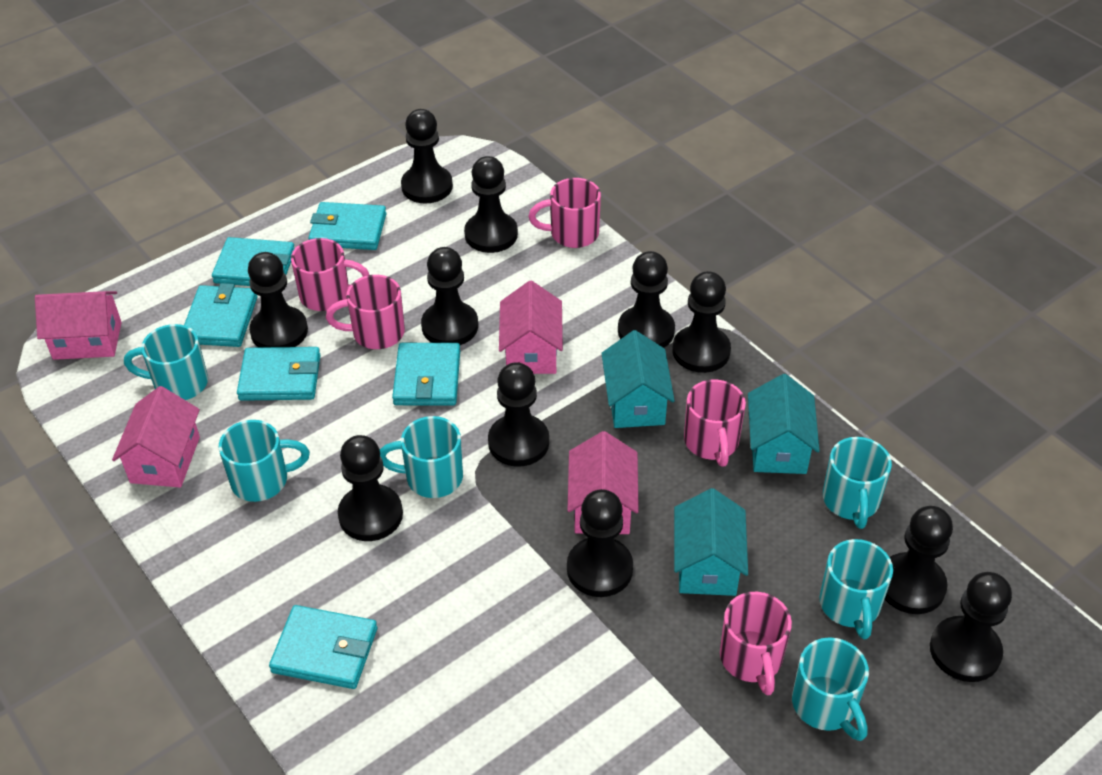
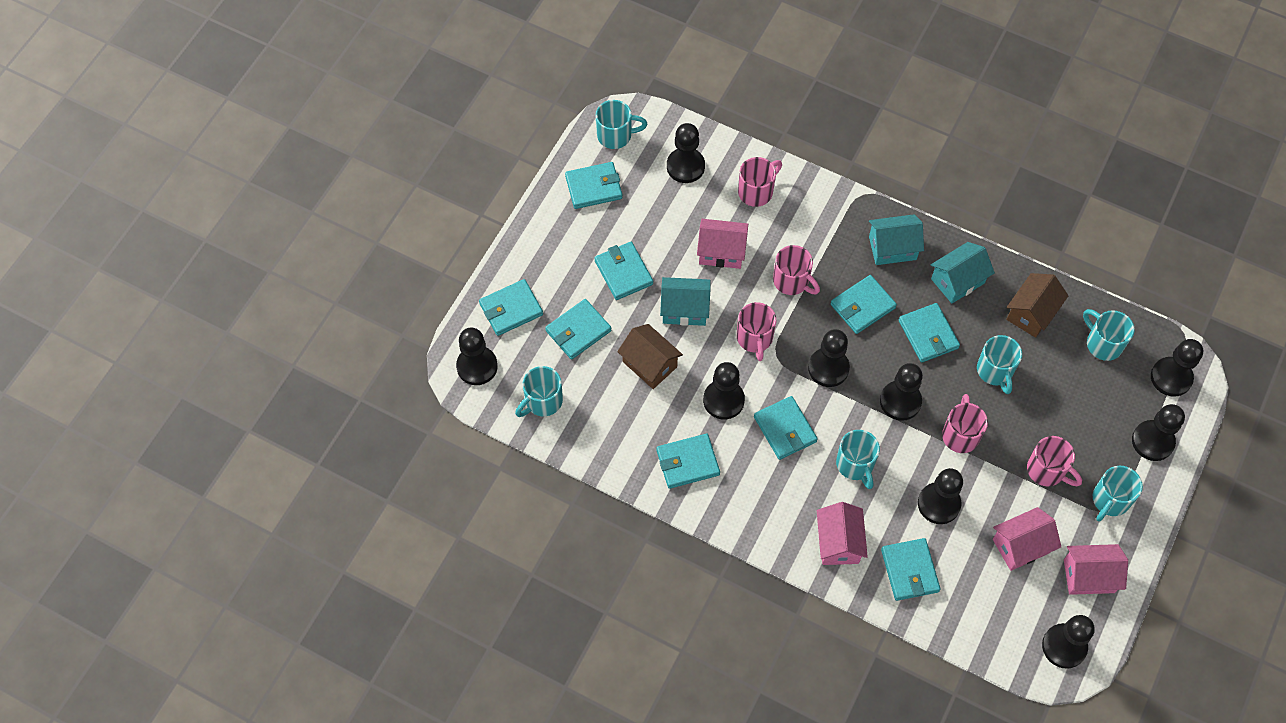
black pawn: 11 -> 9
brown house: 0 -> 2
turquoise wallet: 6 -> 9

